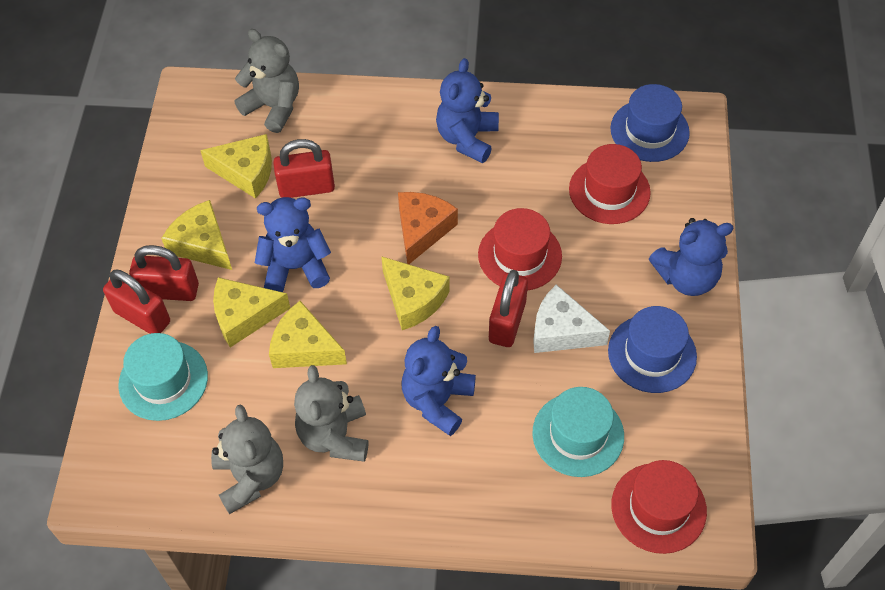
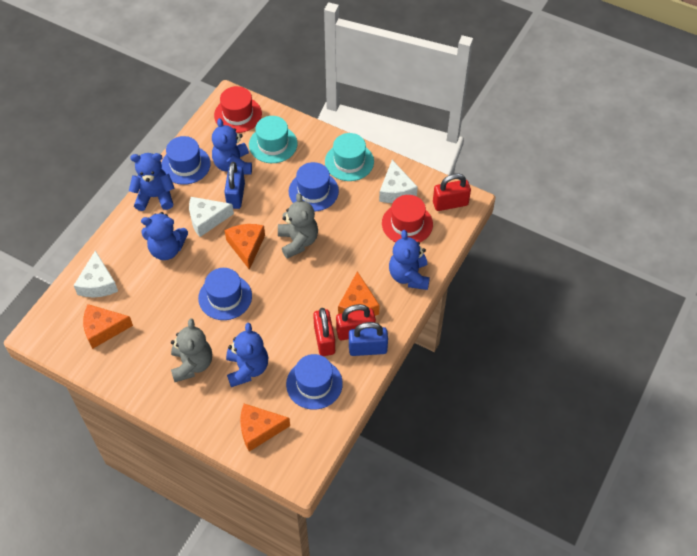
blue hat: 2 -> 4
blue padlock: 0 -> 2
blue teddy bear: 4 -> 5
grey teddy bear: 3 -> 2
orange cheese: 1 -> 4
red hat: 3 -> 2
red padlock: 4 -> 3
white cheese: 1 -> 3
yellow cheese: 5 -> 0

